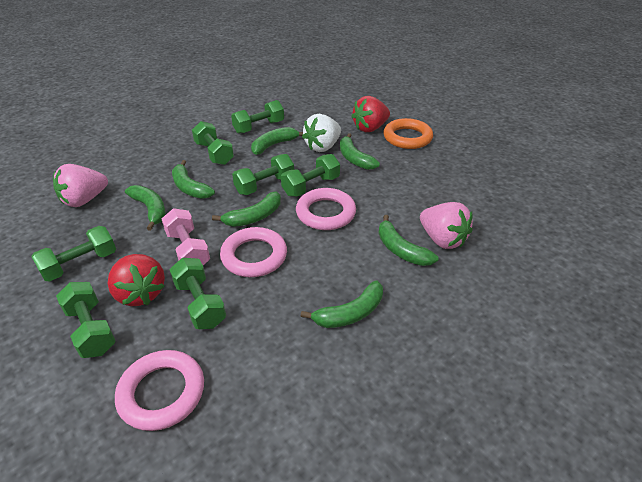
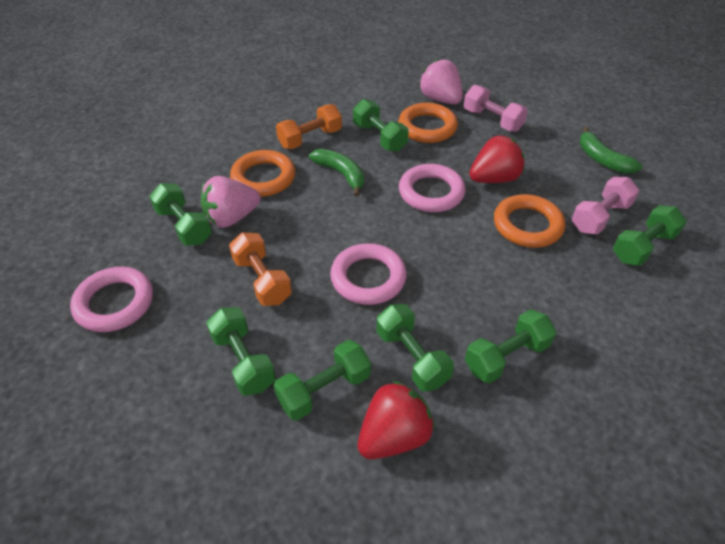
green banana: 7 -> 2
orange dumbbell: 0 -> 2
orange ring: 1 -> 3
pink dumbbell: 1 -> 2
white strawberry: 1 -> 0

